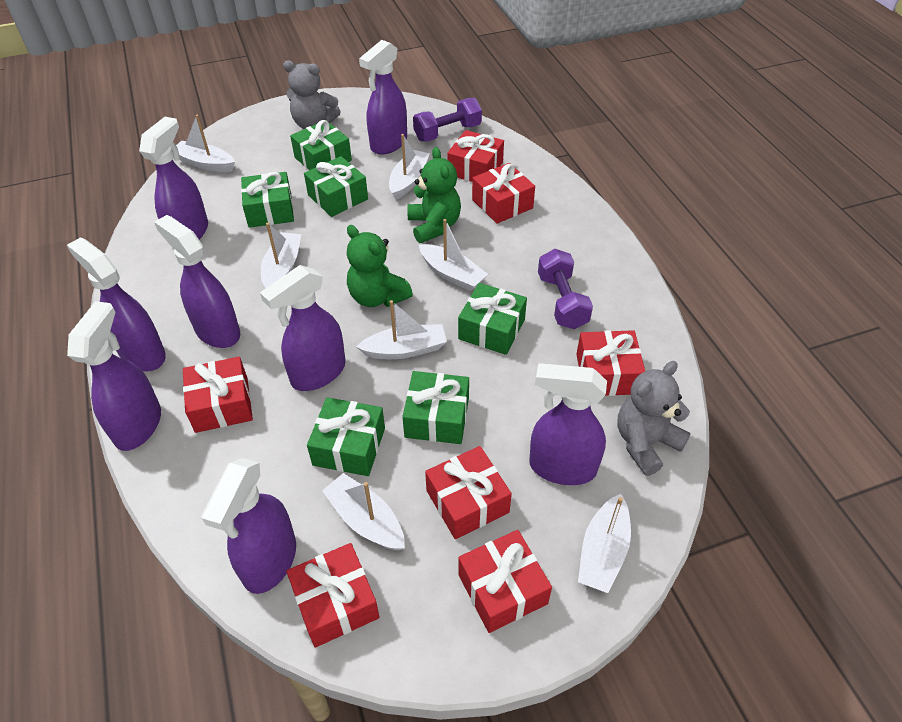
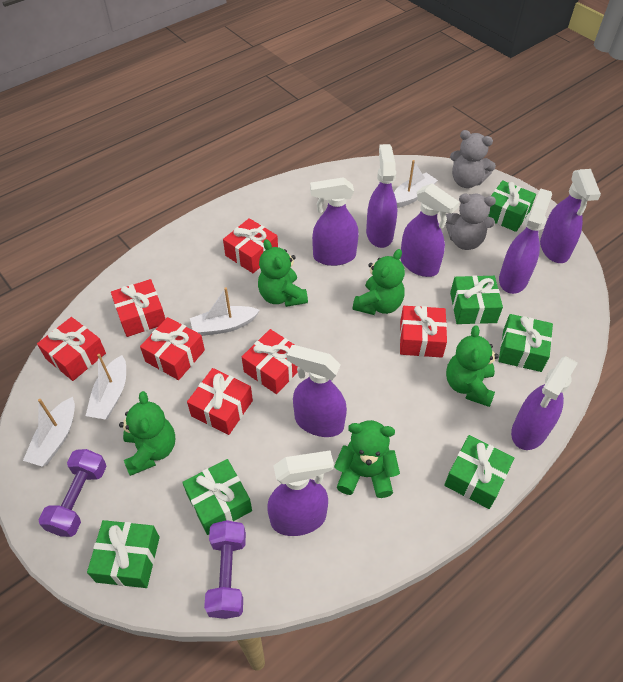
green teddy bear: 2 -> 5
white boat: 7 -> 4

